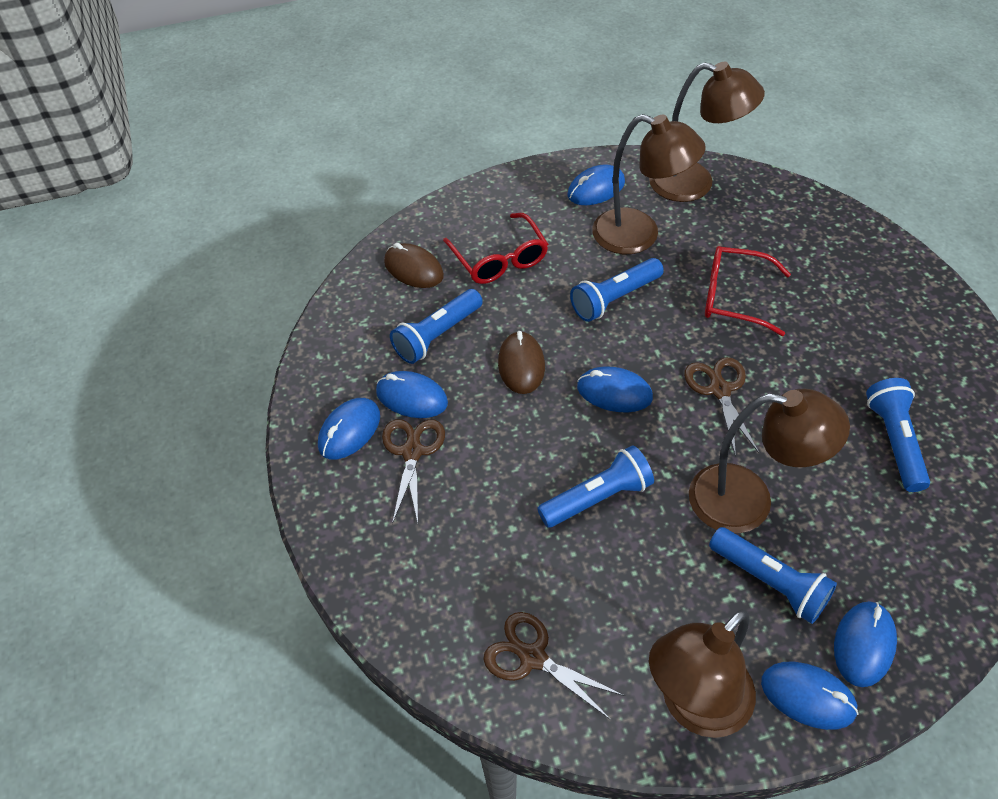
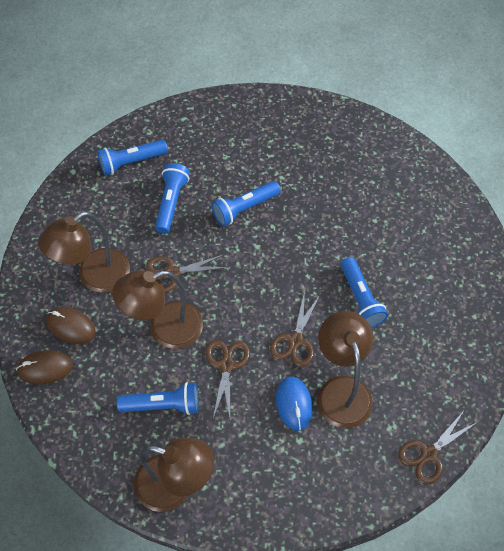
blue mouse: 6 -> 1
brown scissors: 3 -> 4
red glasses: 2 -> 0

